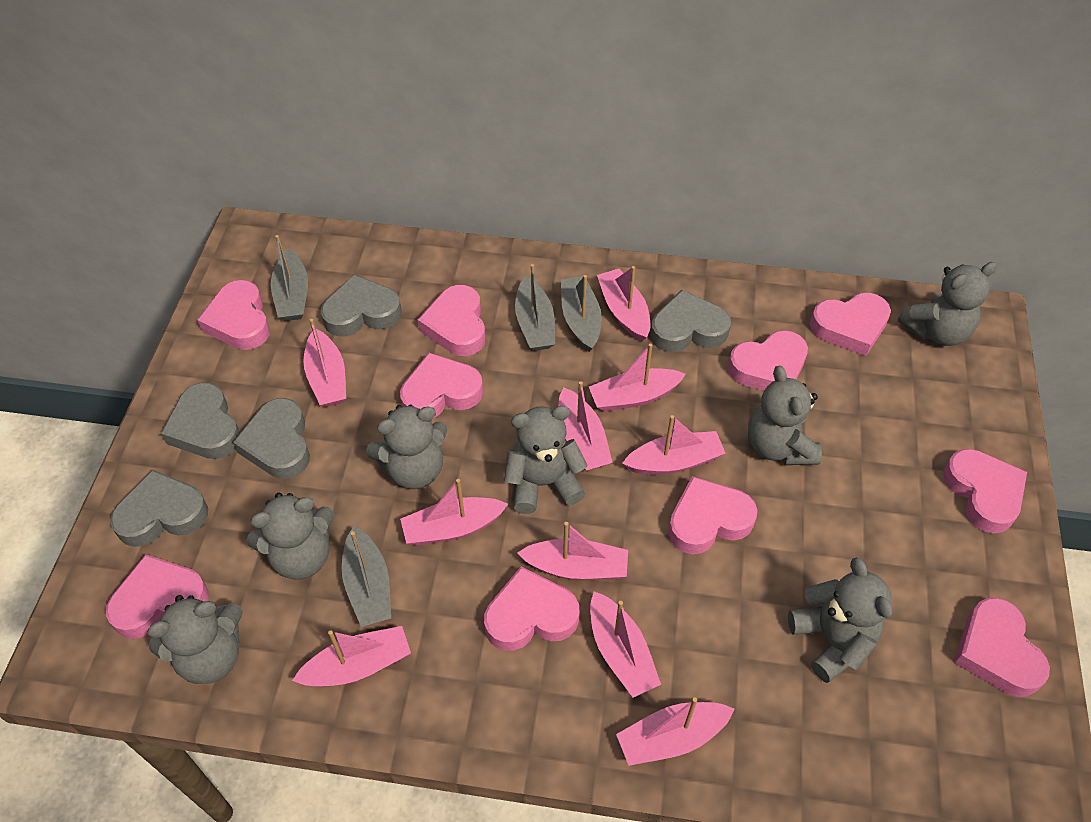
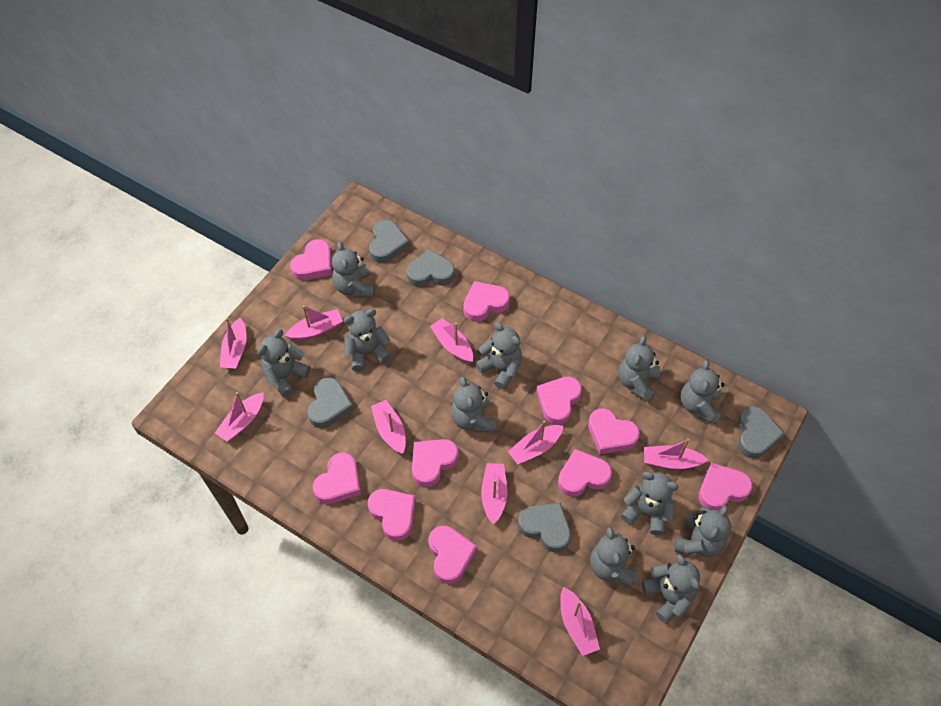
grey boat: 4 -> 0
grey teddy bear: 7 -> 11
pink boat: 10 -> 9

